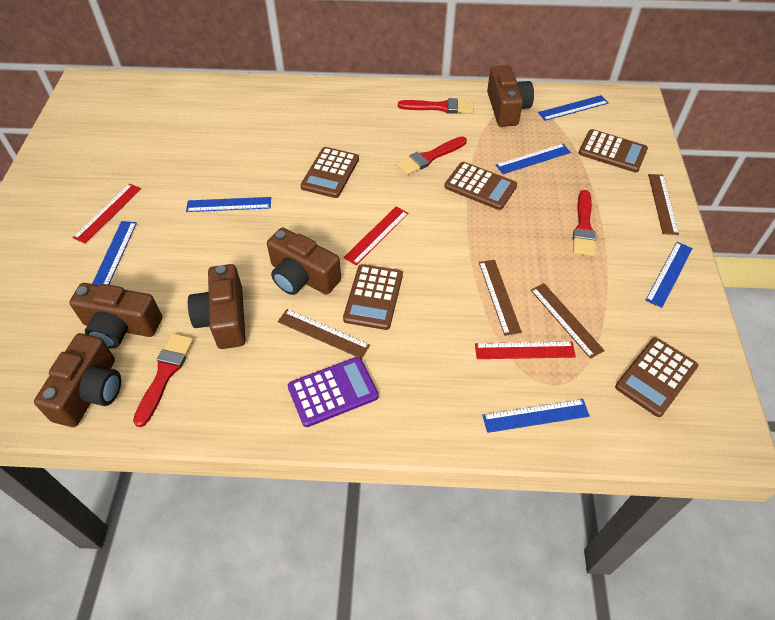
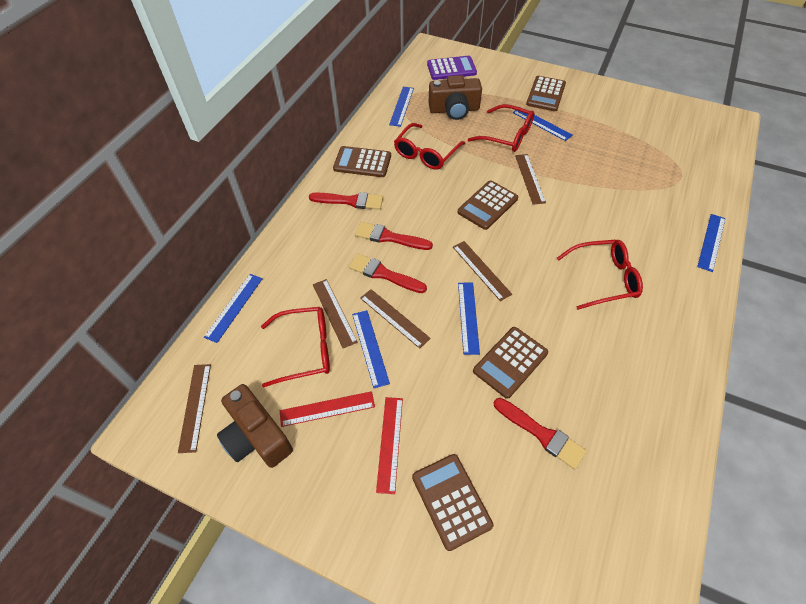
brown camera: 5 -> 2
brown ruler: 4 -> 5
red glasses: 0 -> 4
red ruler: 3 -> 2

